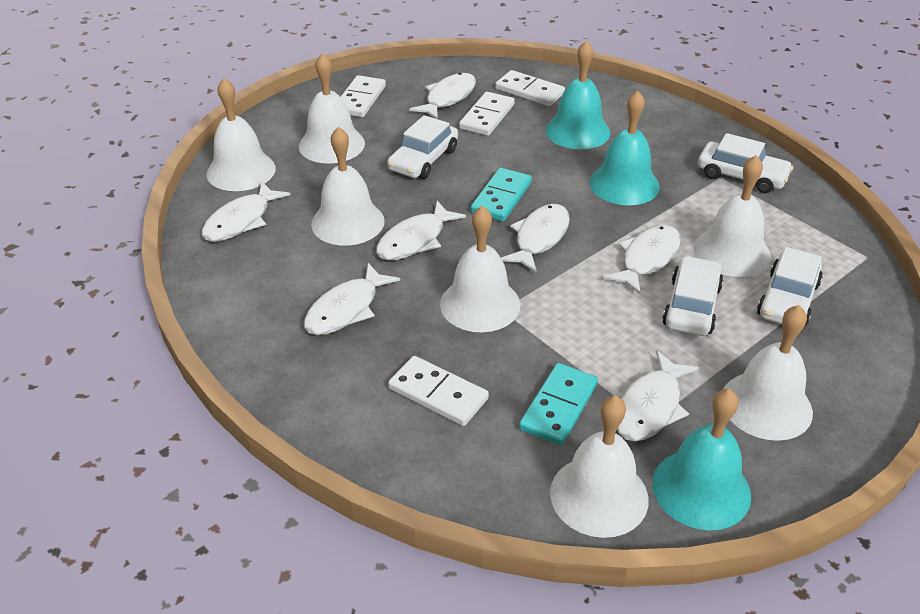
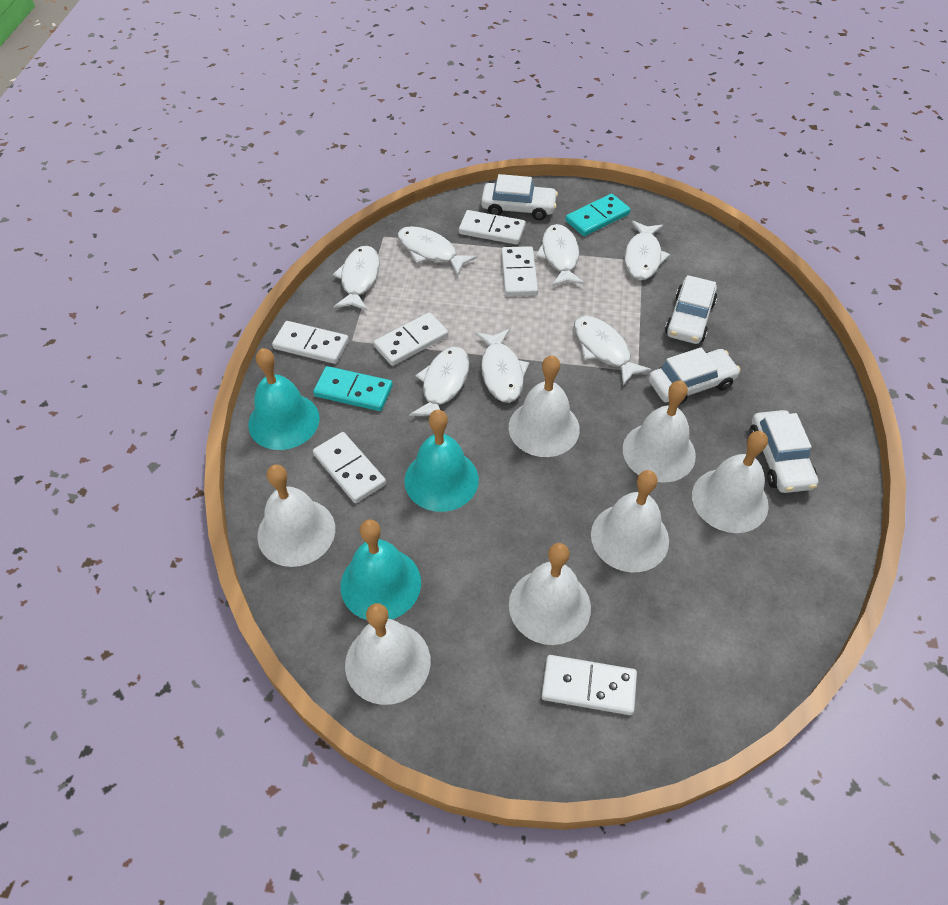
white domino: 4 -> 6

